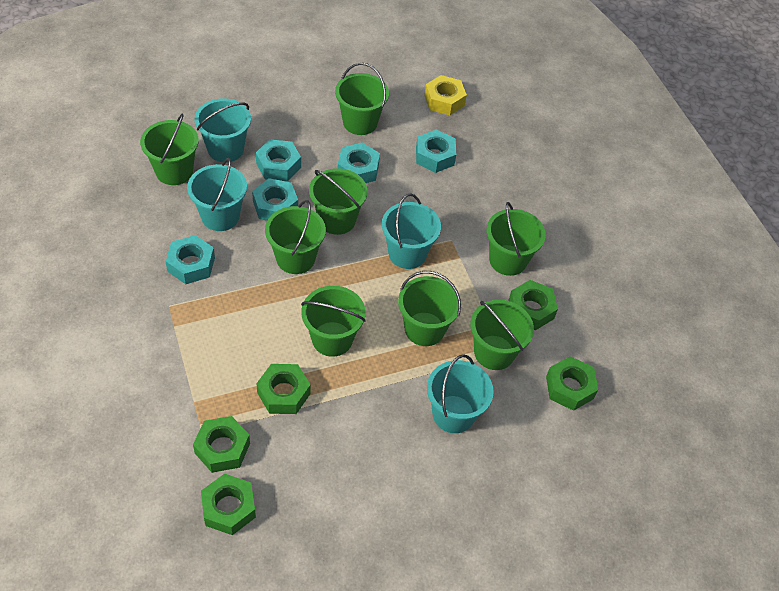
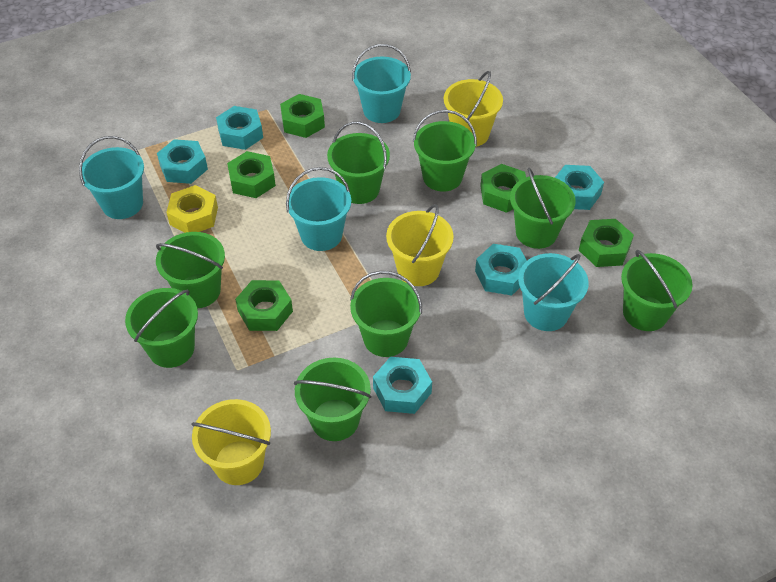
yellow bucket: 0 -> 3

